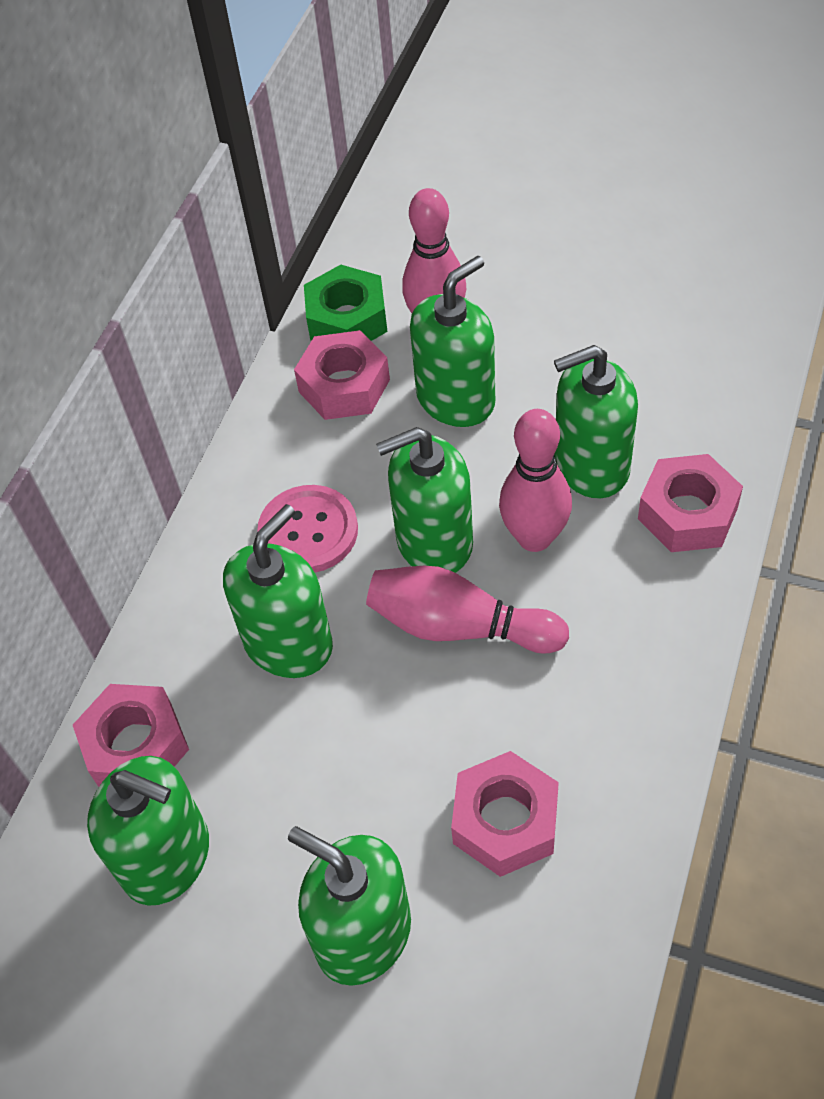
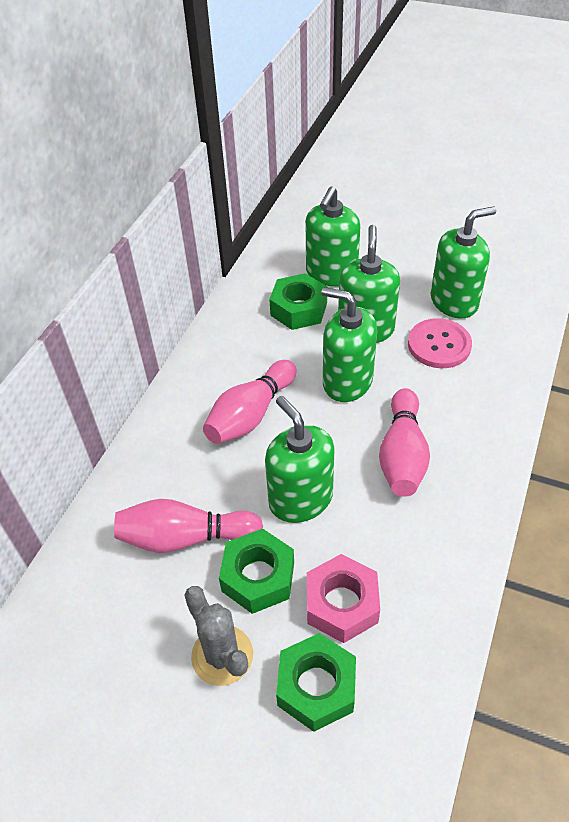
green nut: 1 -> 3
green soap dispenser: 6 -> 5
grey cactus: 0 -> 1
pink nut: 4 -> 1

